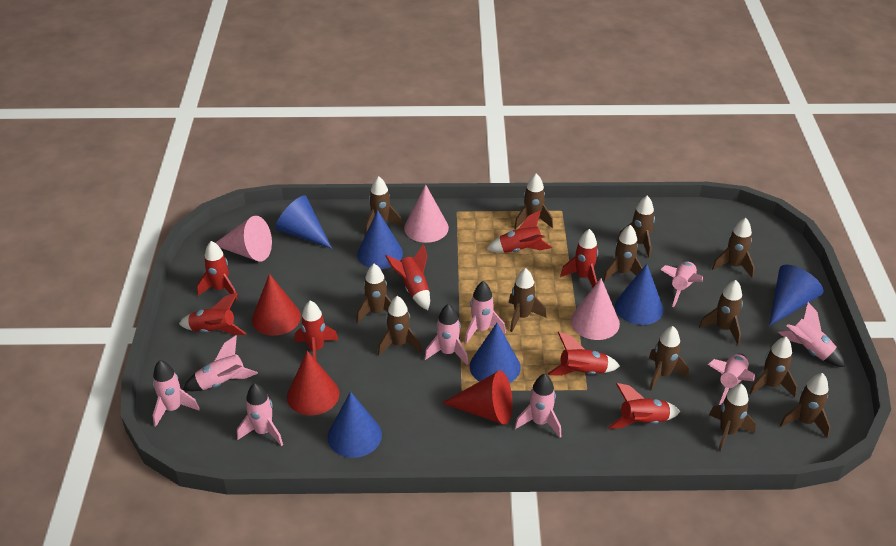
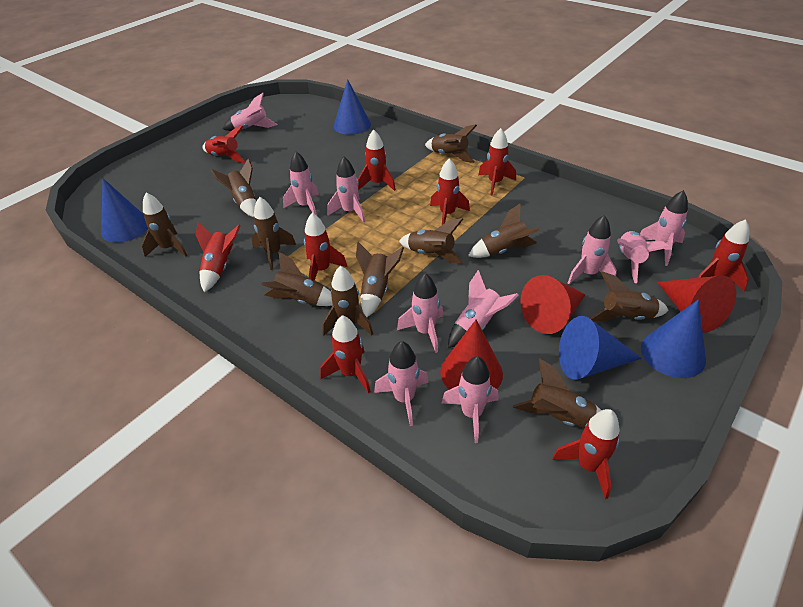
blue cone: 6 -> 4
brown rocket: 13 -> 11
pink cone: 3 -> 0
pink rocket: 9 -> 10
red rocket: 8 -> 9

